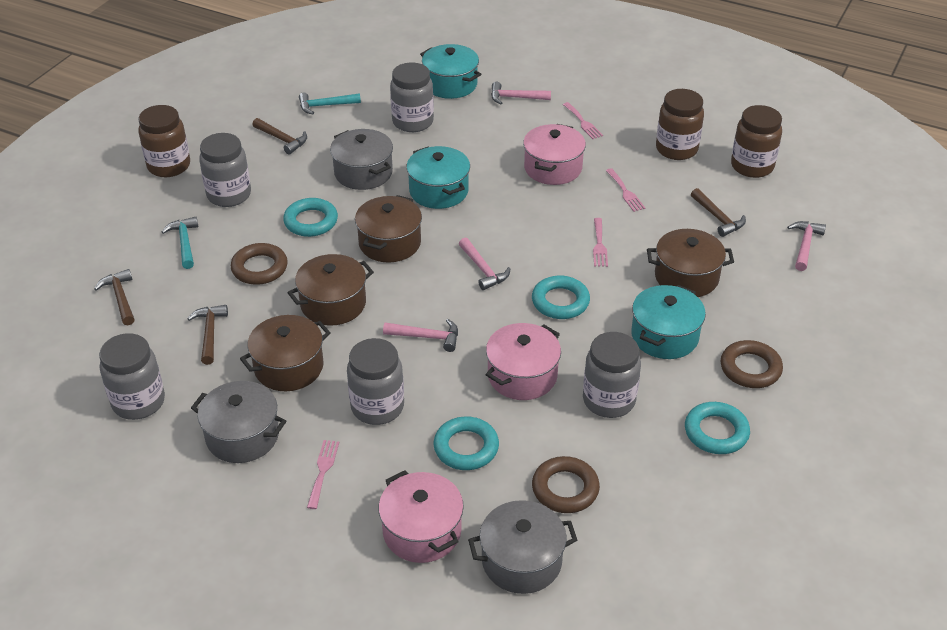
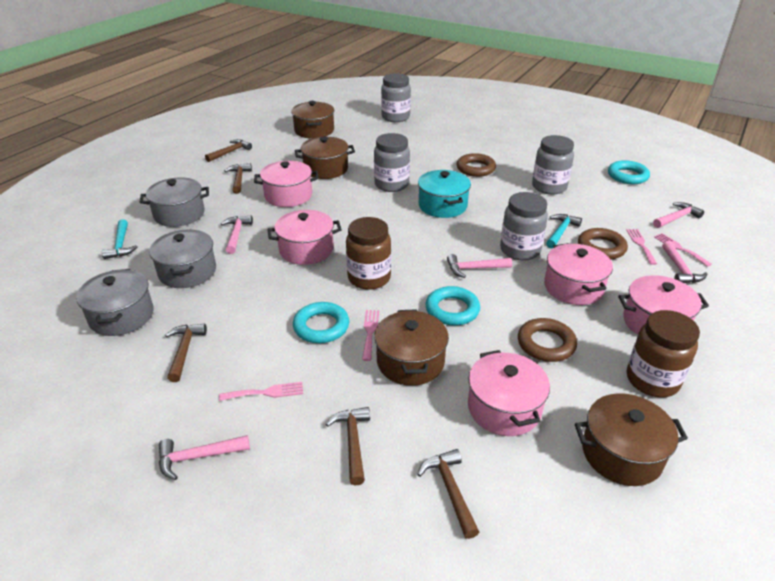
brown hammer: 4 -> 5
brown jar: 3 -> 2
grey jar: 5 -> 4
pink hammer: 4 -> 5
pink pot: 3 -> 5
turquoise pot: 3 -> 1
turquoise ring: 4 -> 3

